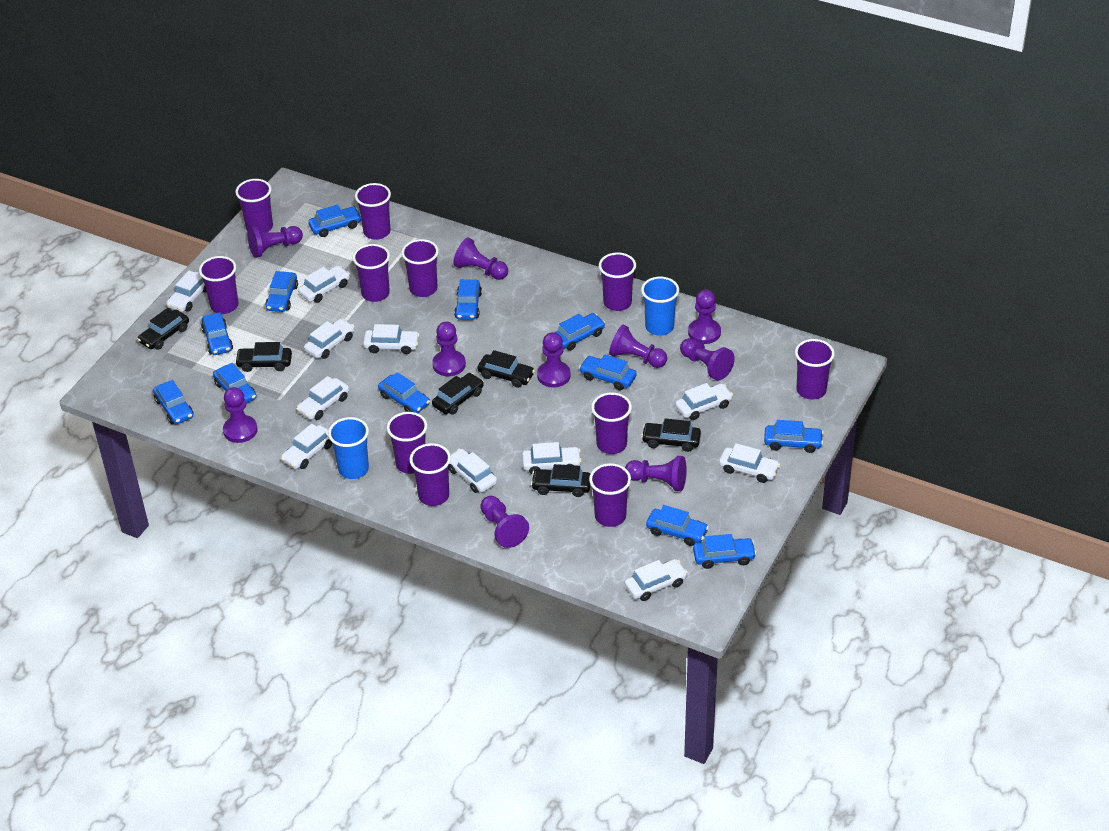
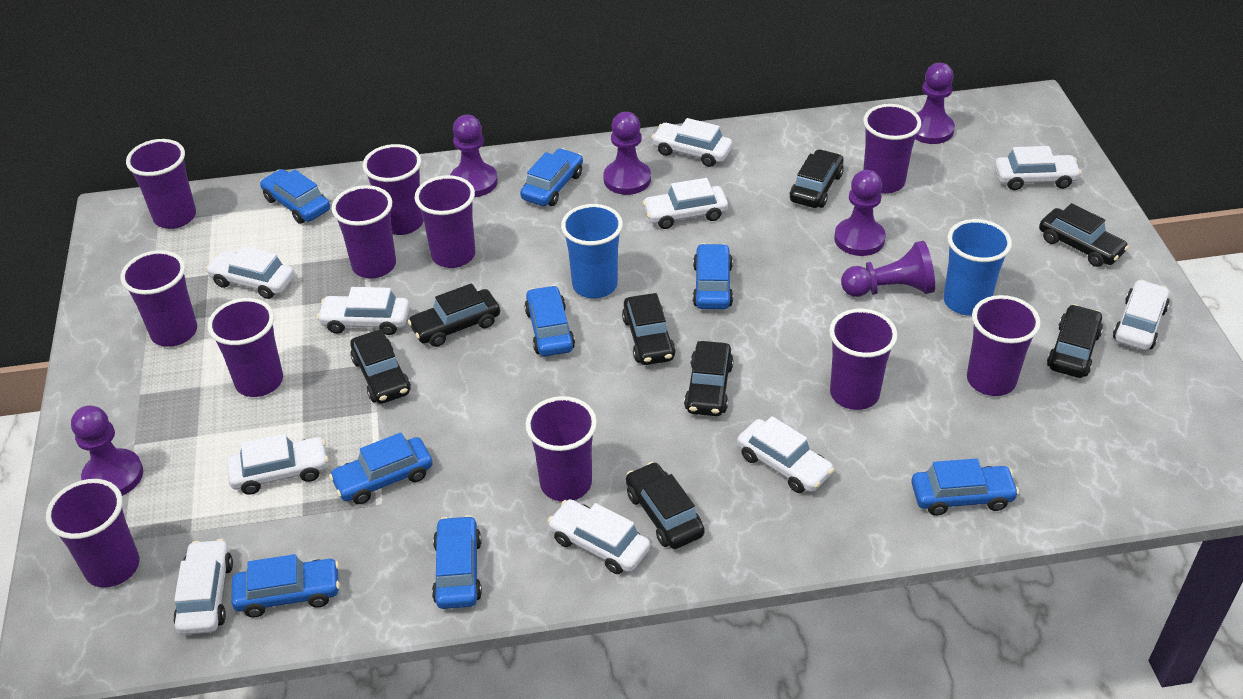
black car: 6 -> 8
blue car: 12 -> 8
purple pawn: 10 -> 6
white car: 11 -> 10

